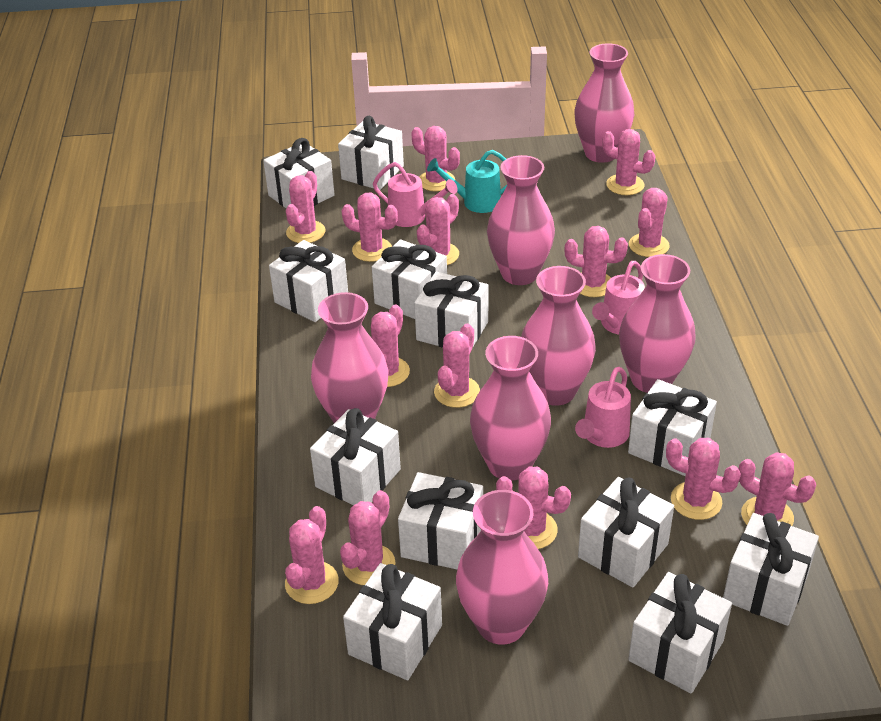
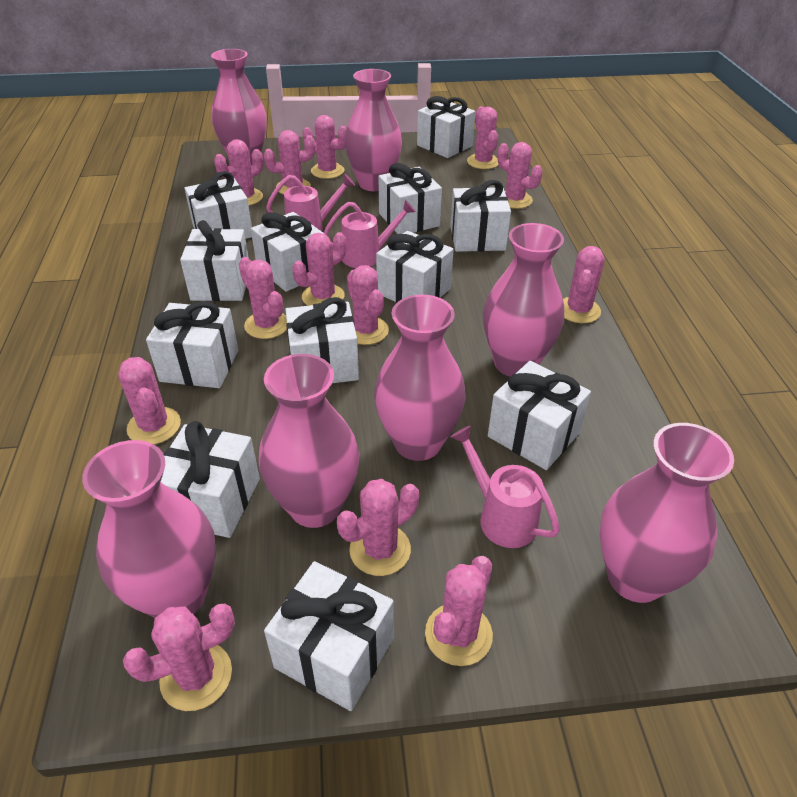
pink cactus: 14 -> 13
turquoise watering can: 1 -> 0

